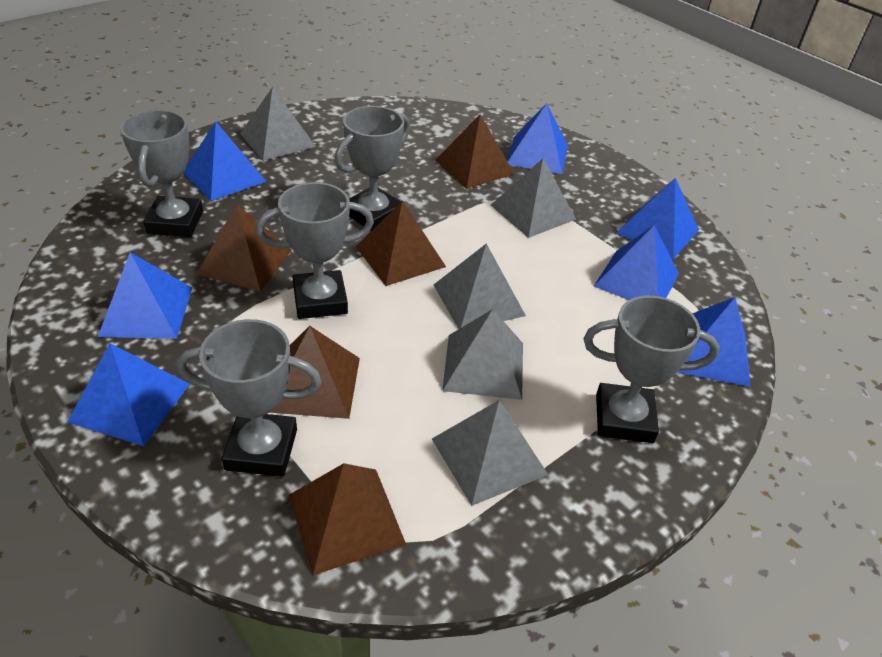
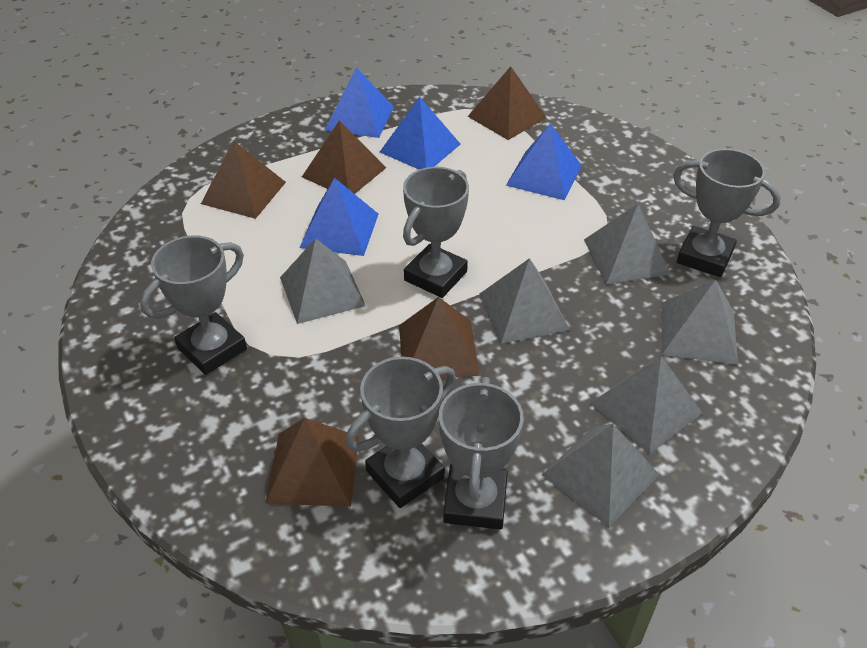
blue pyramid: 7 -> 4
grey pyramid: 5 -> 6

